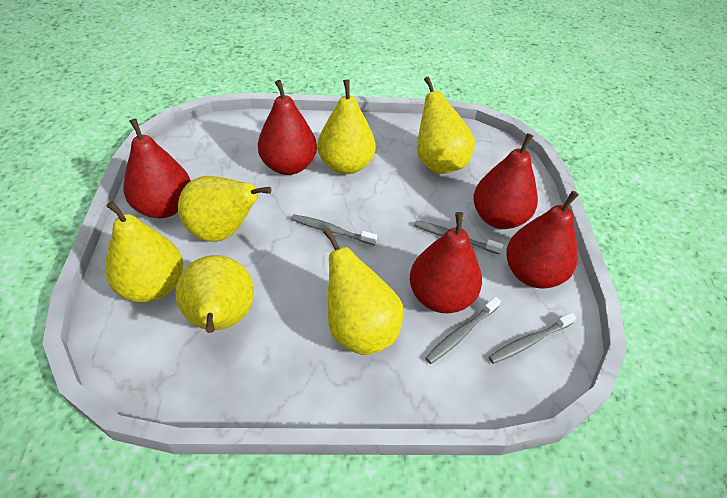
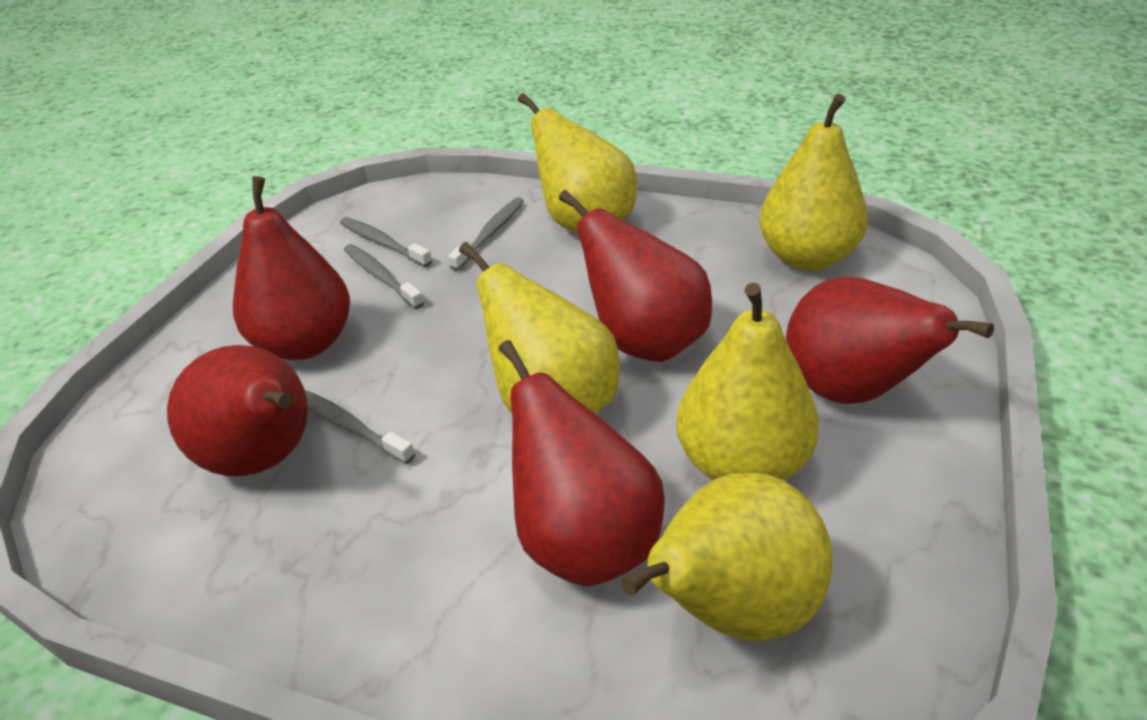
yellow pear: 6 -> 5

